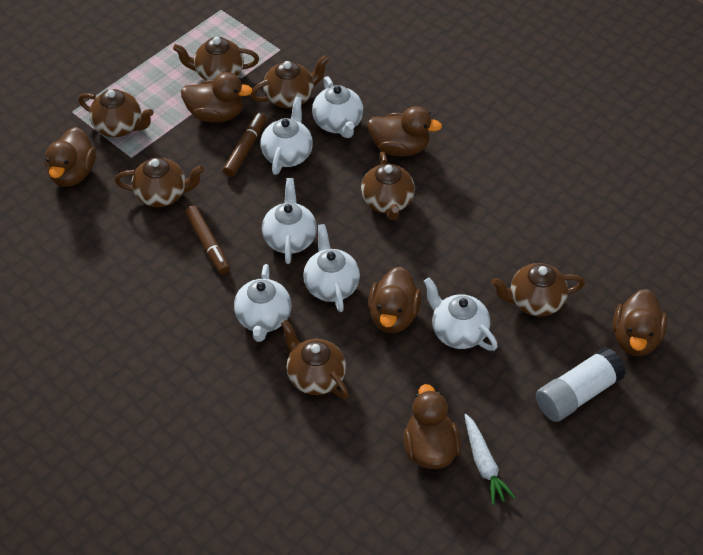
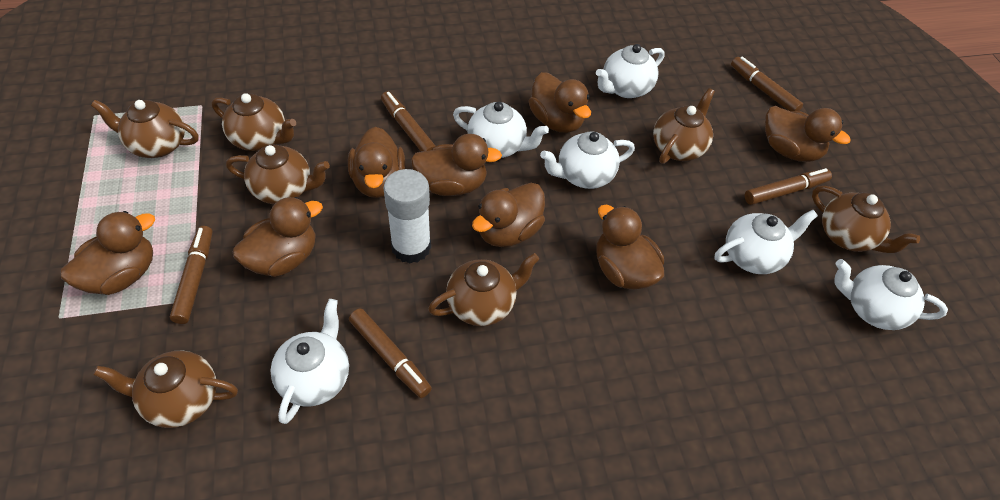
brown duck: 6 -> 8
brown marker: 2 -> 5
white carrot: 1 -> 0

